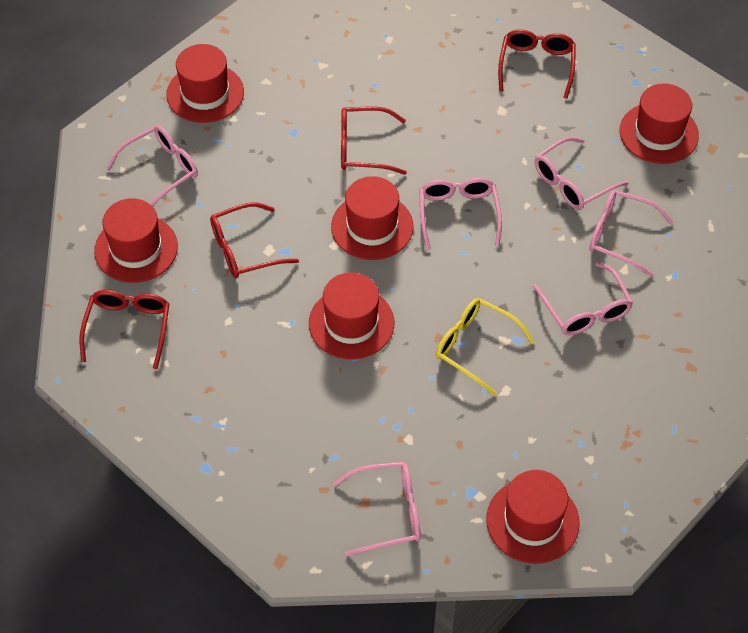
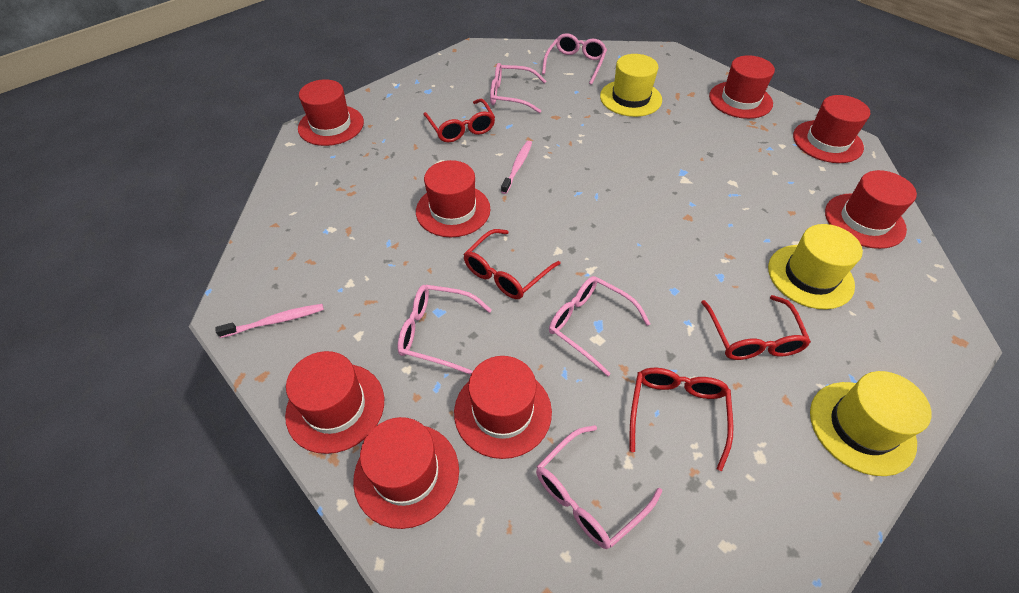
pink glasses: 6 -> 5
pink toothbrush: 0 -> 2
red hat: 6 -> 8
yellow glasses: 1 -> 0
yellow hat: 0 -> 3

